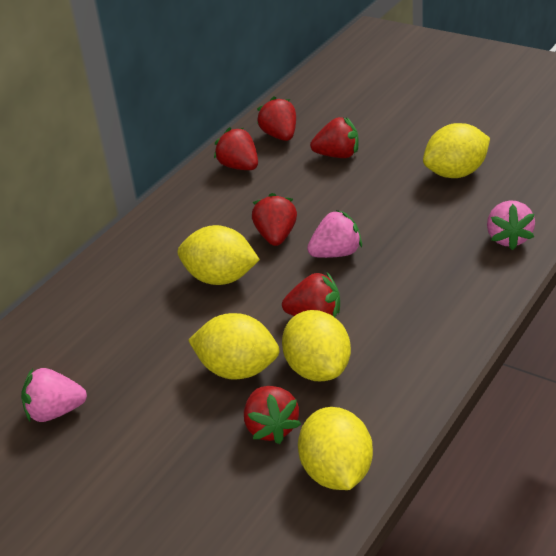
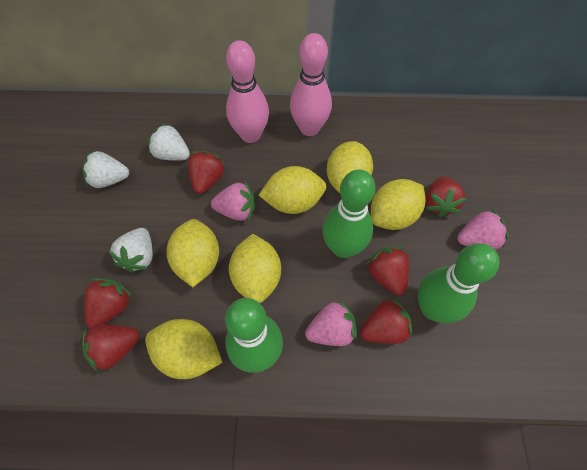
green bowling pin: 0 -> 3
pink bowling pin: 0 -> 2
white strawberry: 0 -> 3
yellow lemon: 5 -> 6

